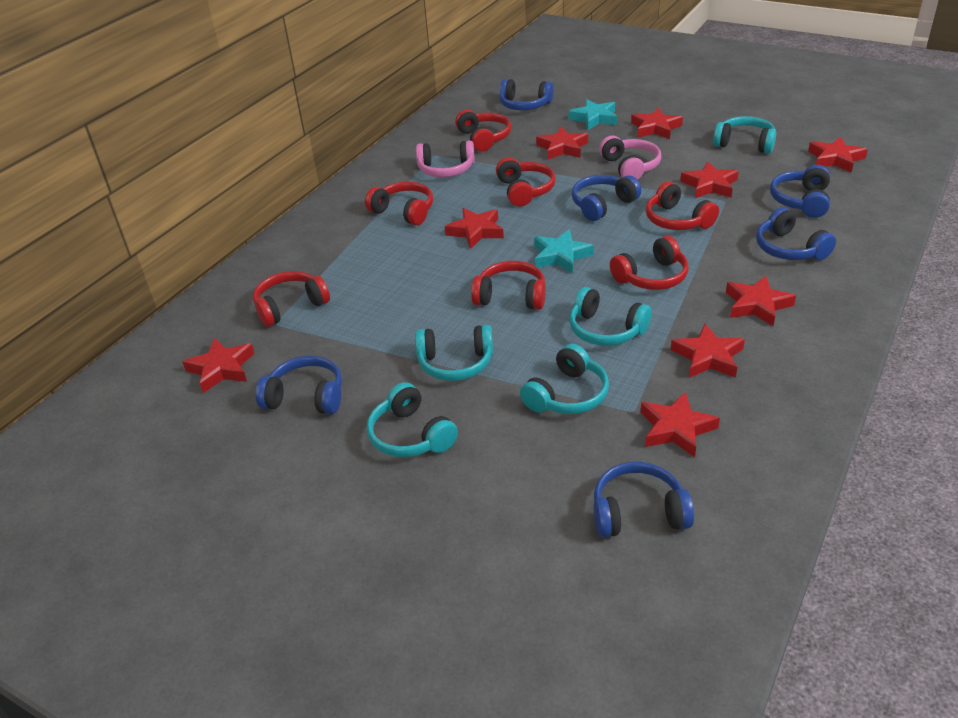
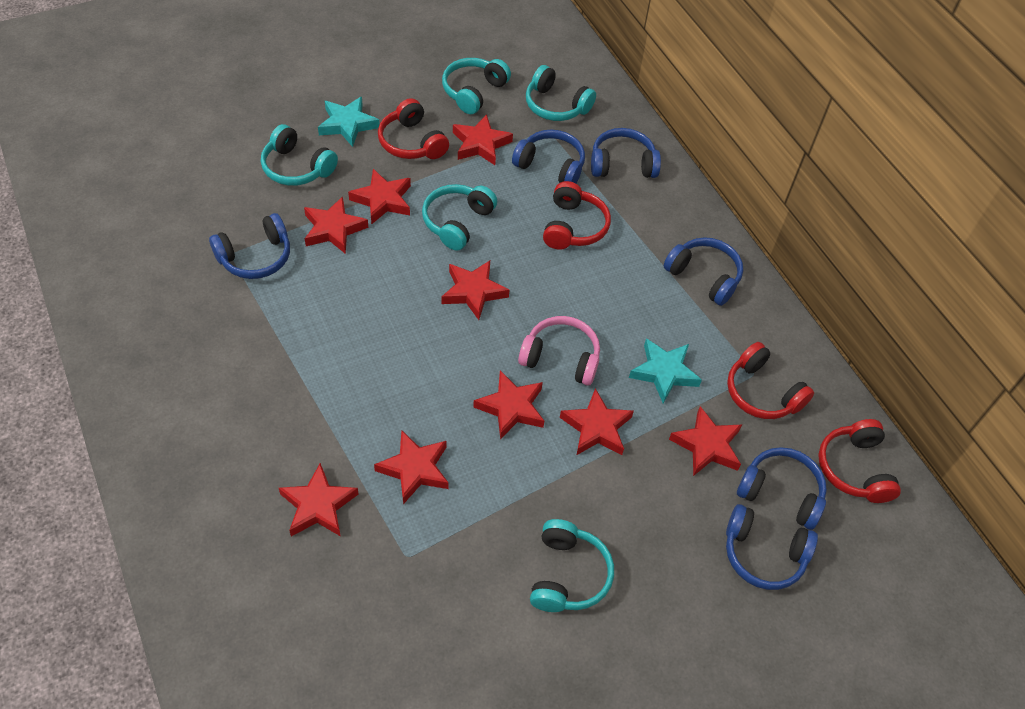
pink headphones: 2 -> 1
red headphones: 7 -> 4

